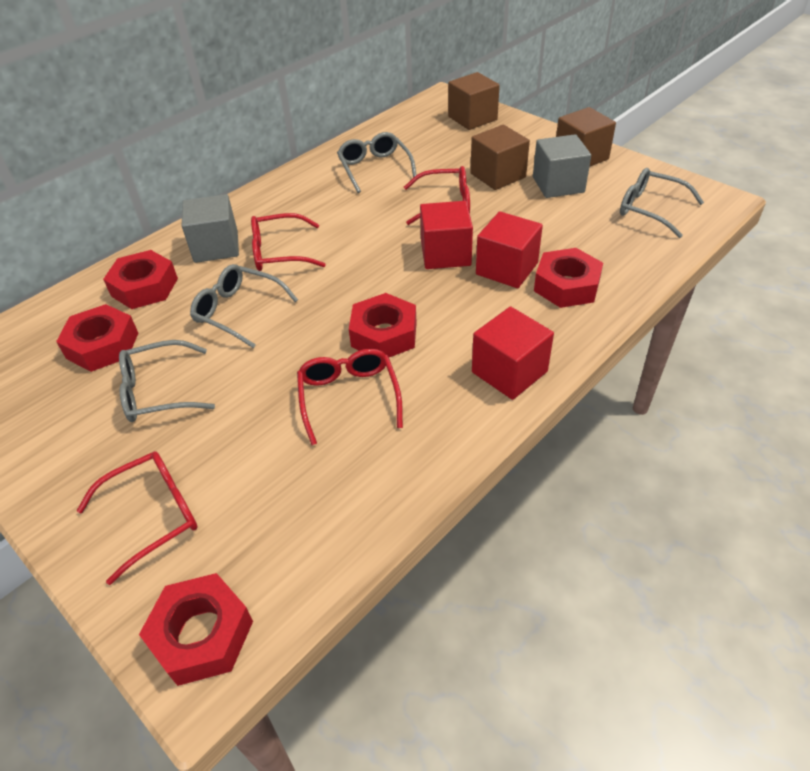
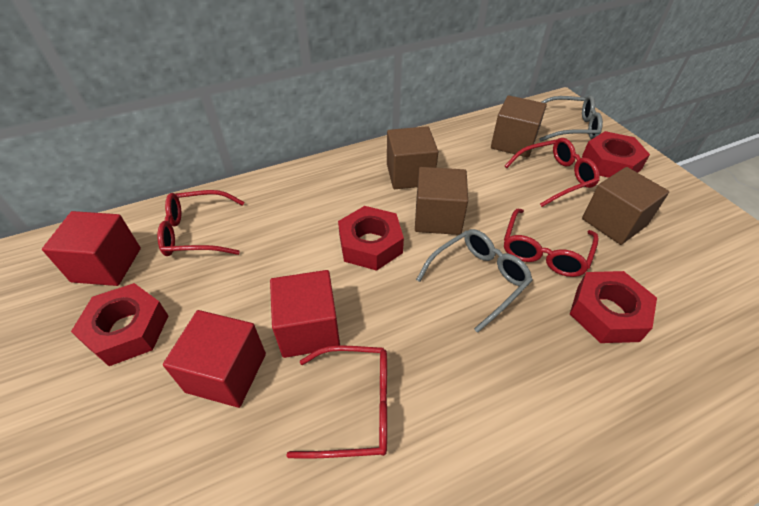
brown cube: 3 -> 4
grey cube: 2 -> 0
grey glasses: 4 -> 2
red nut: 5 -> 4

